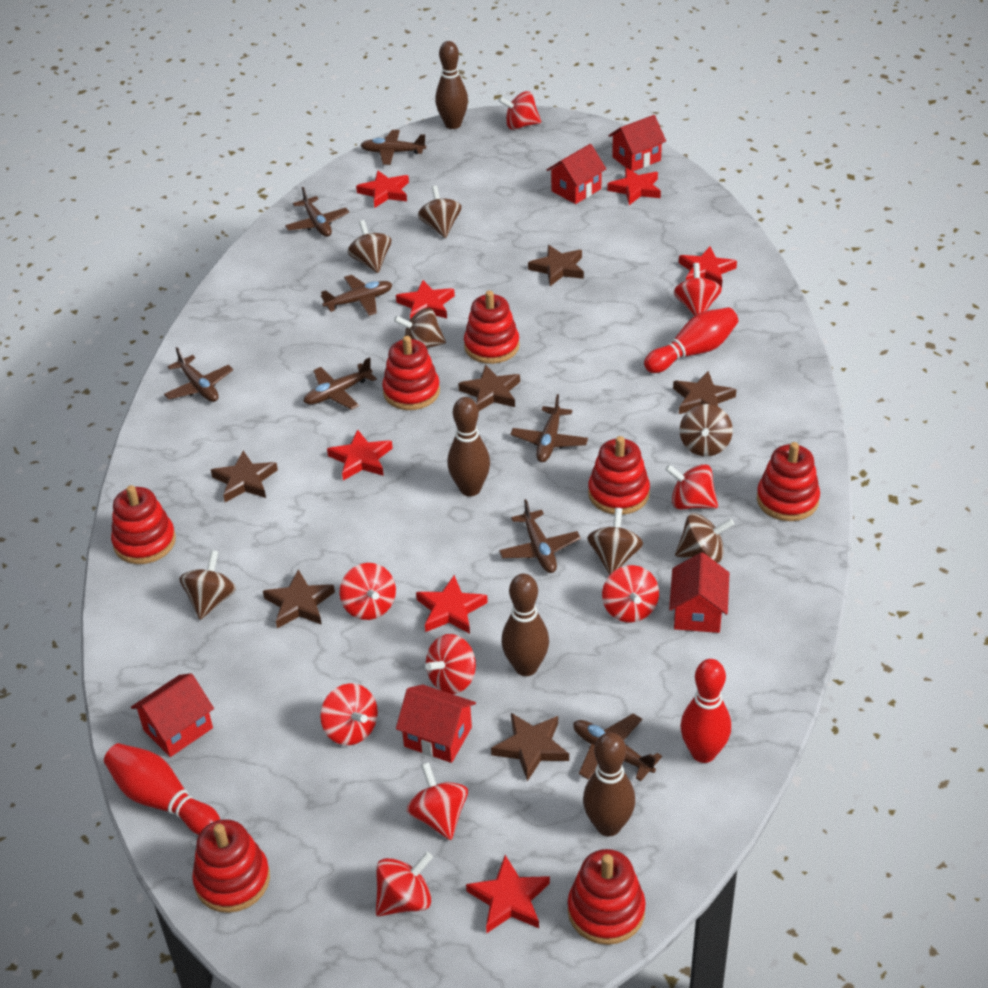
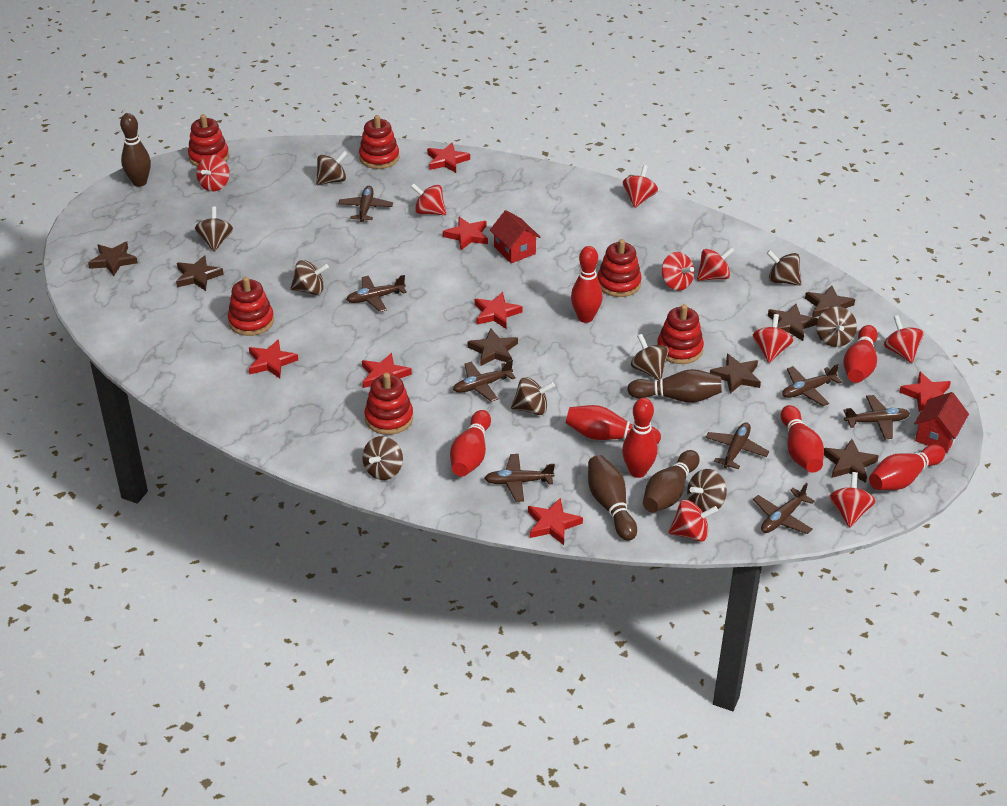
brown spinning top: 7 -> 9
brown star: 6 -> 7
red bowling pin: 3 -> 7
red house: 5 -> 2
red stacking toy: 7 -> 6

